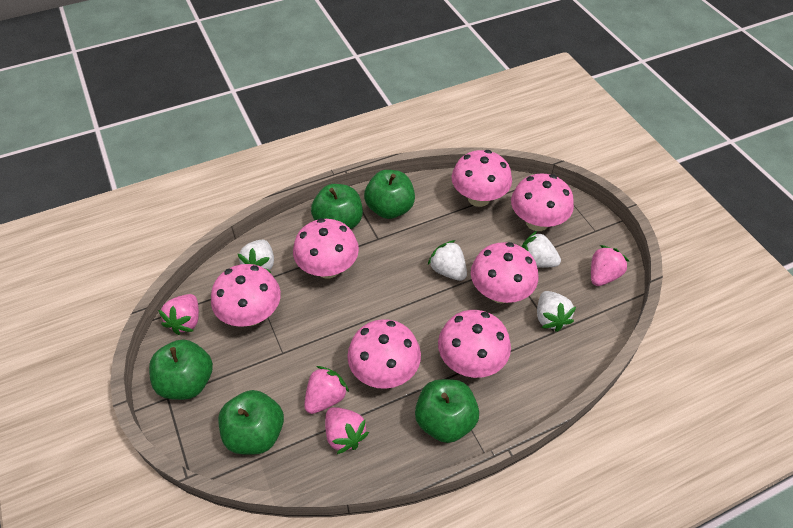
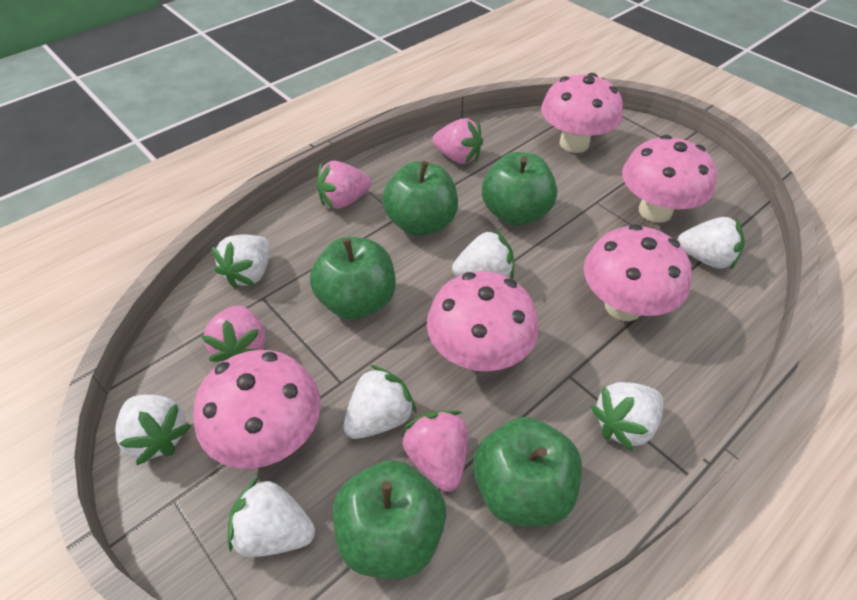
pink mushroom: 7 -> 5
white strawberry: 4 -> 7

